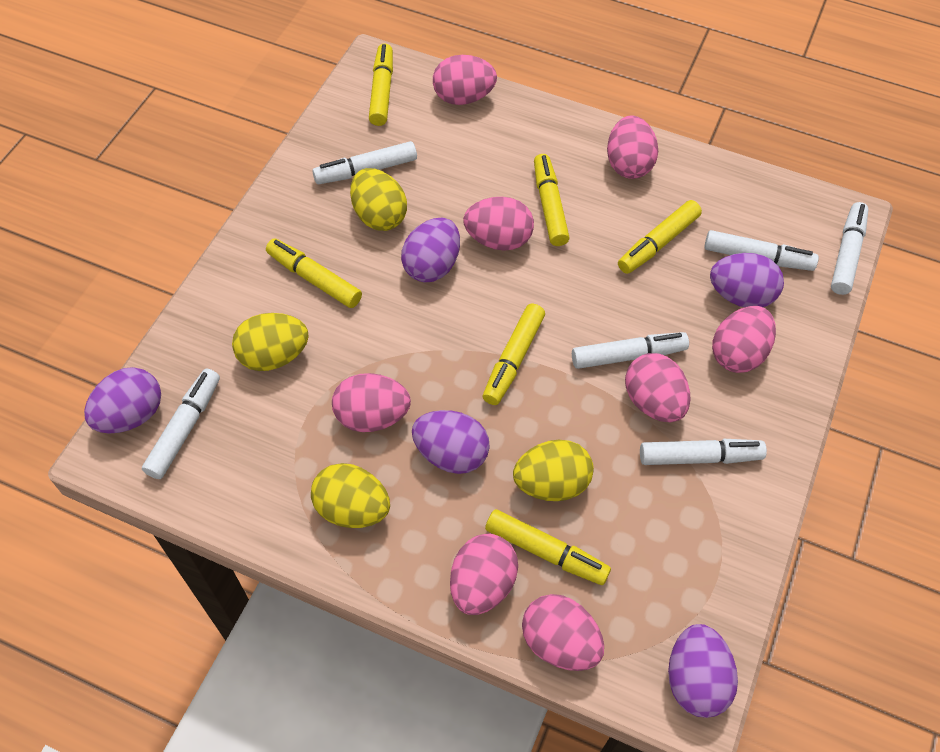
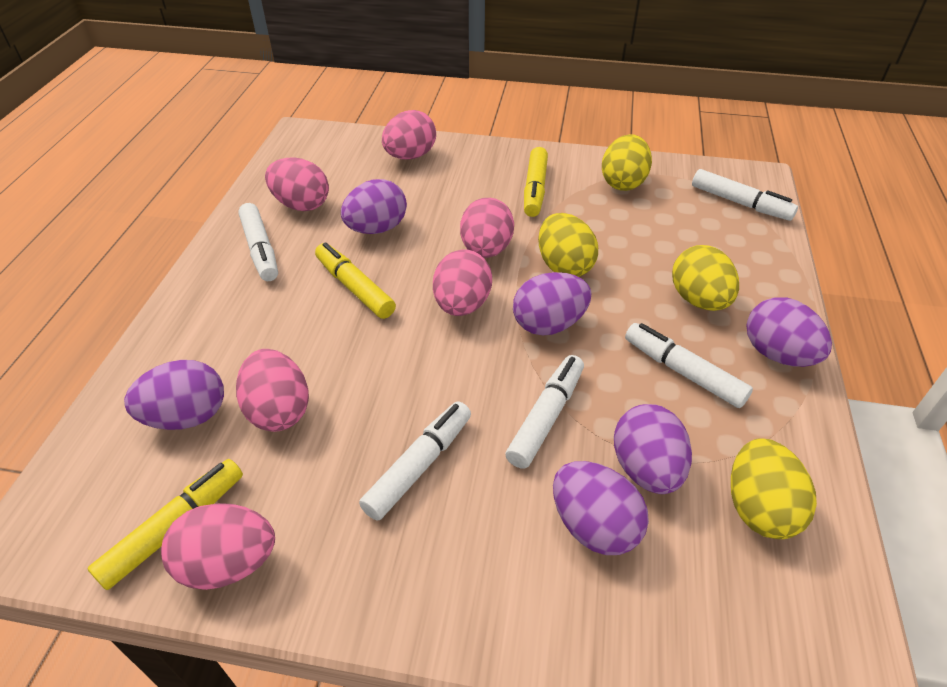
pink egg: 8 -> 6
purple egg: 5 -> 6
white marker: 6 -> 5
yellow marker: 6 -> 3

